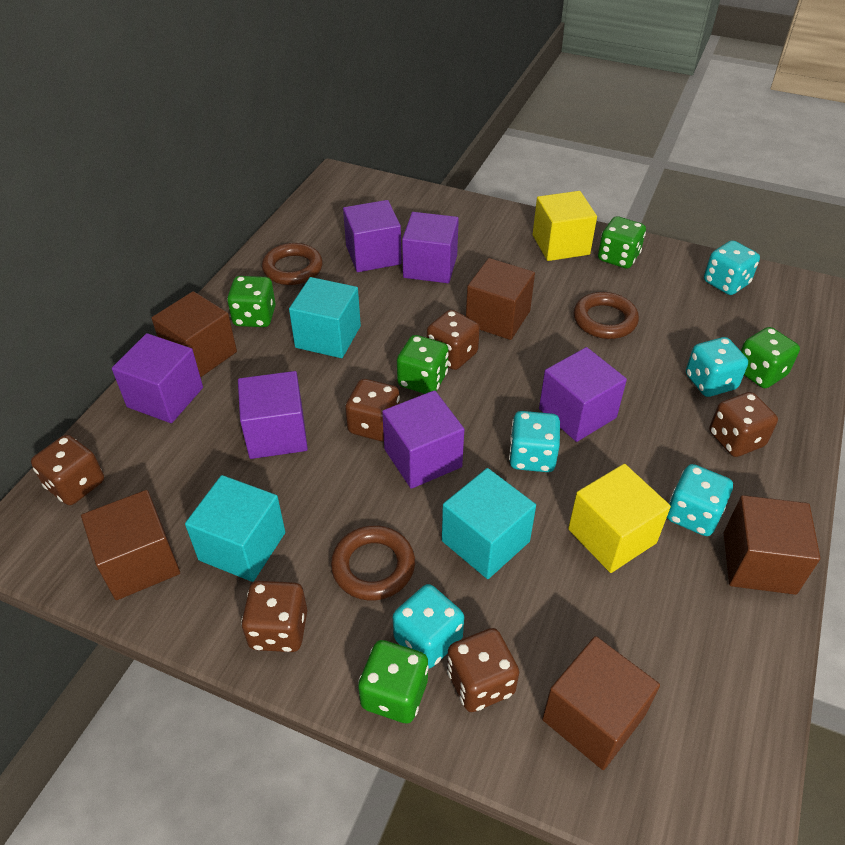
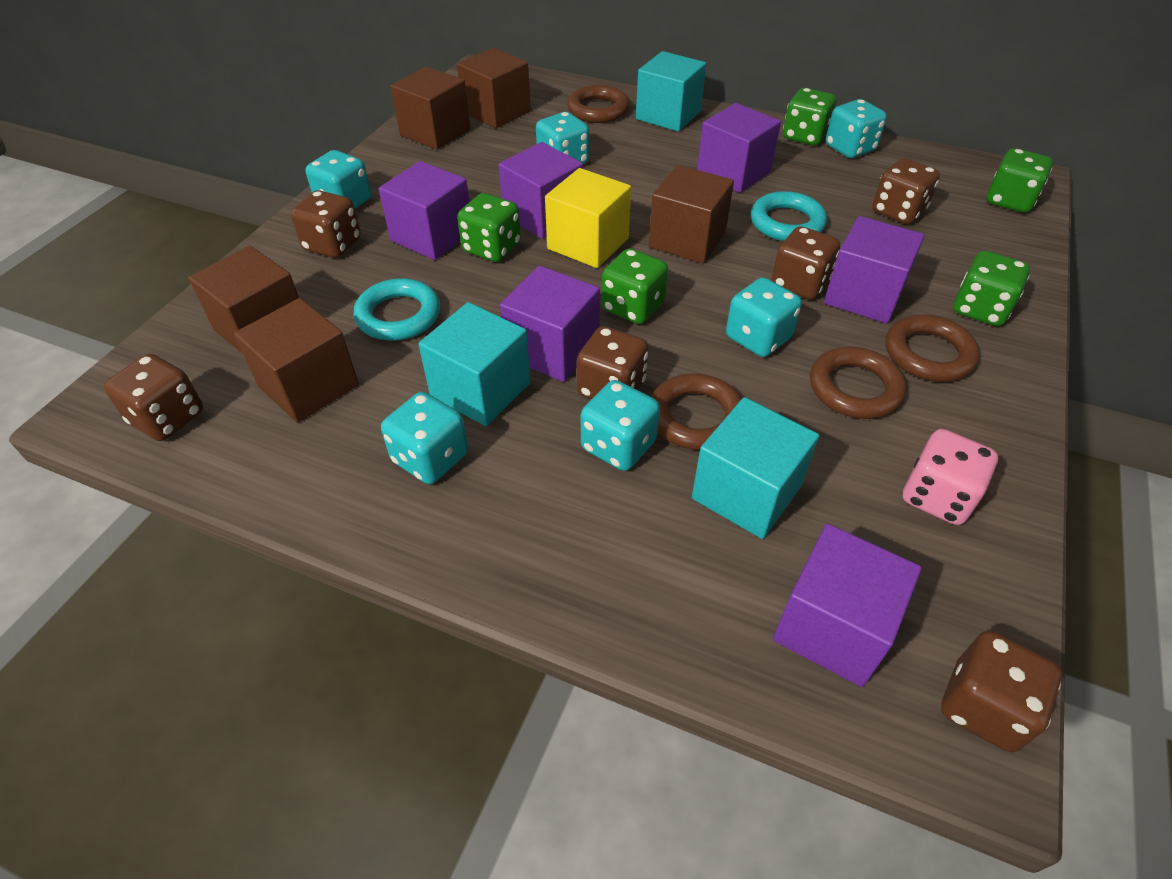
brown ring: 3 -> 4
pink dice: 0 -> 1
turquoise dice: 5 -> 6
turquoise ring: 0 -> 2
yellow cube: 2 -> 1

